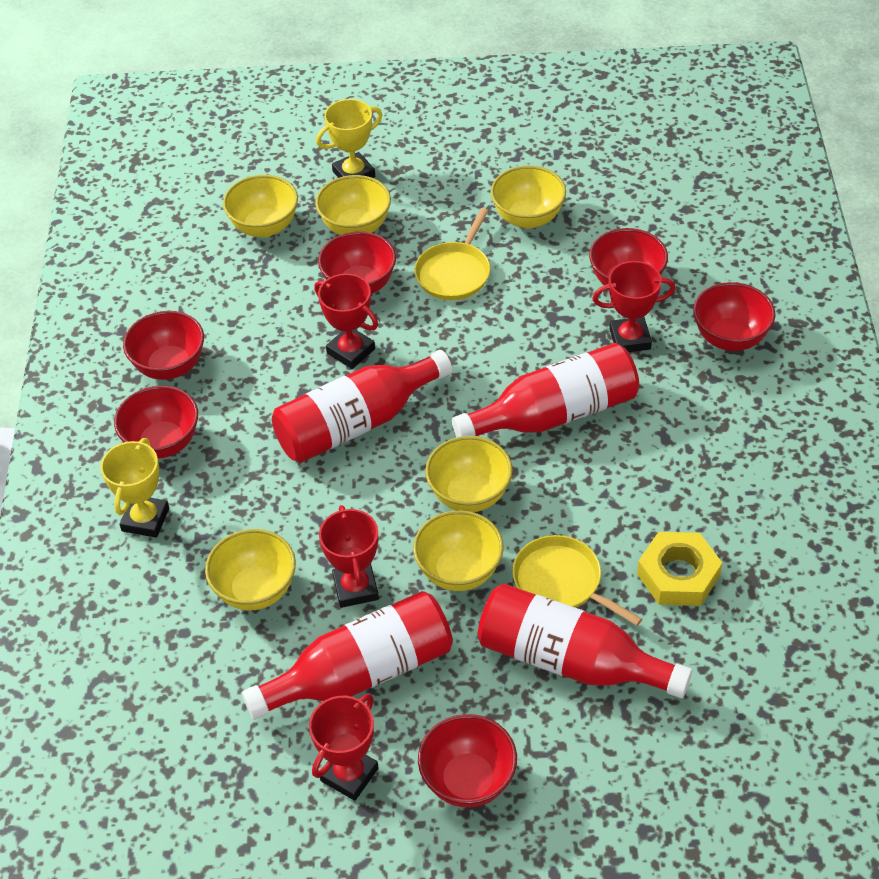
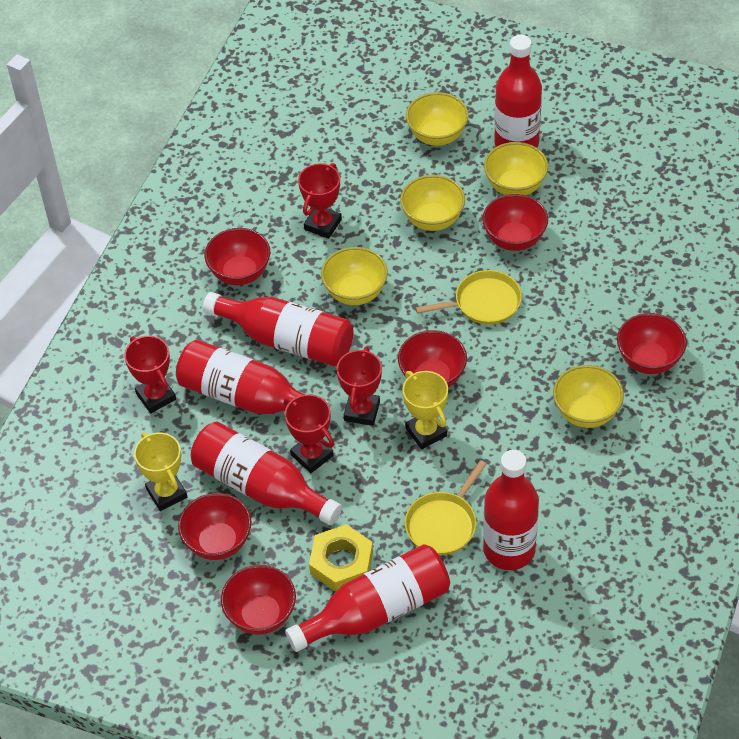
red bottle: 4 -> 6
yellow bowl: 6 -> 5

